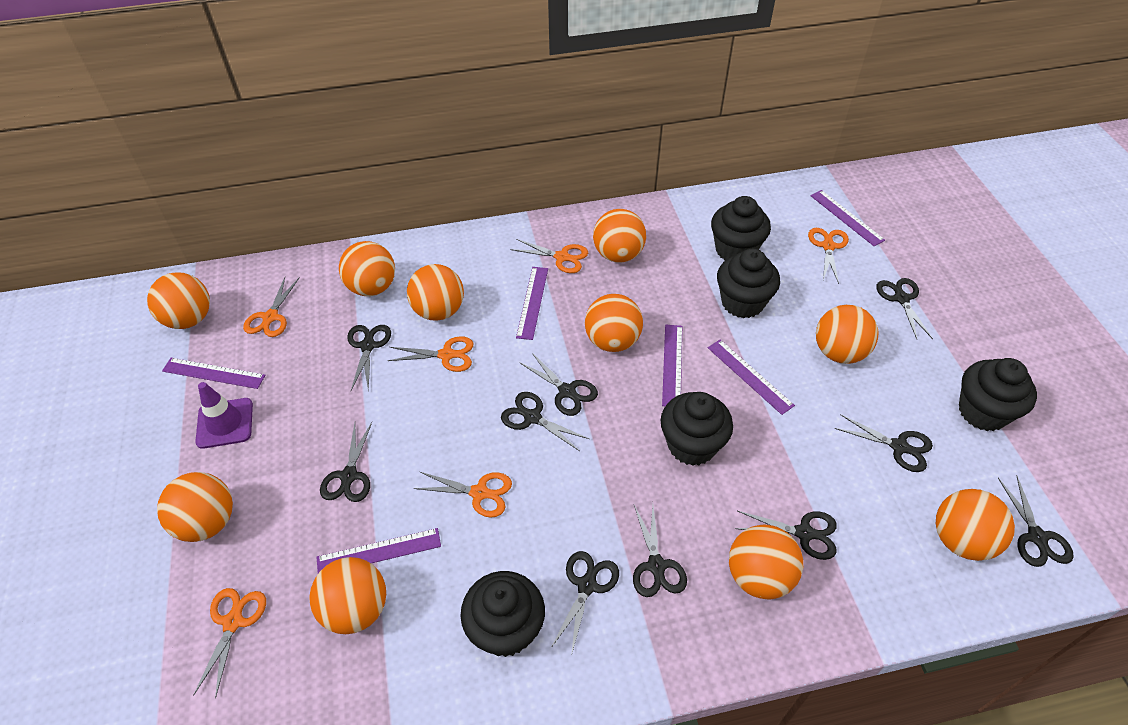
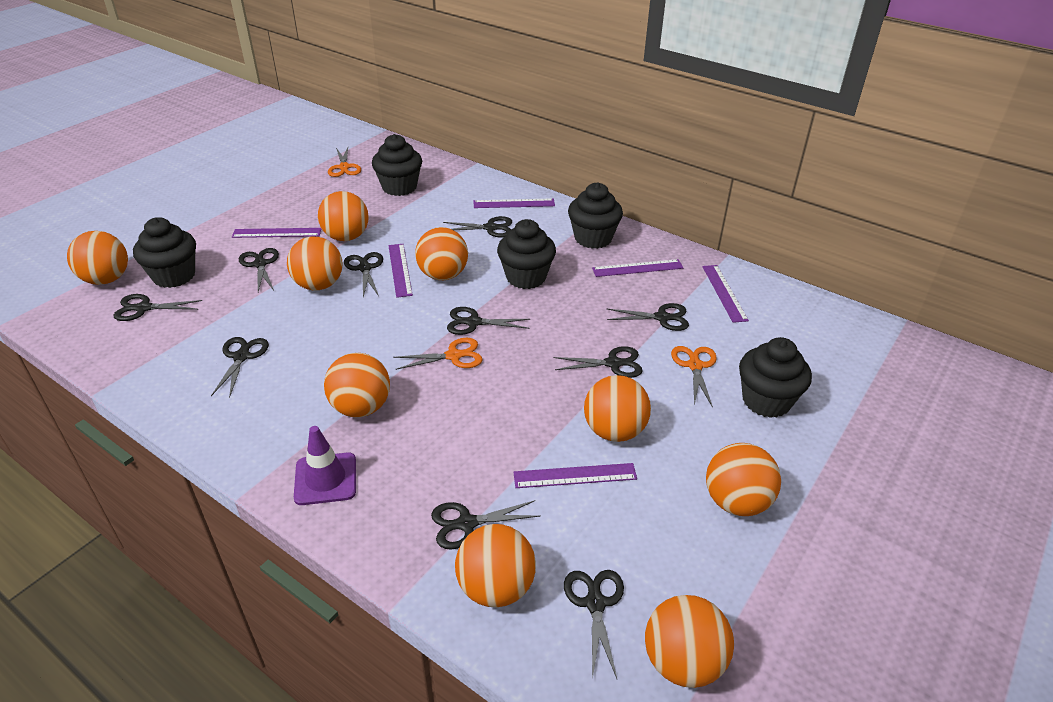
orange ball: 10 -> 9
orange scissors: 6 -> 3

